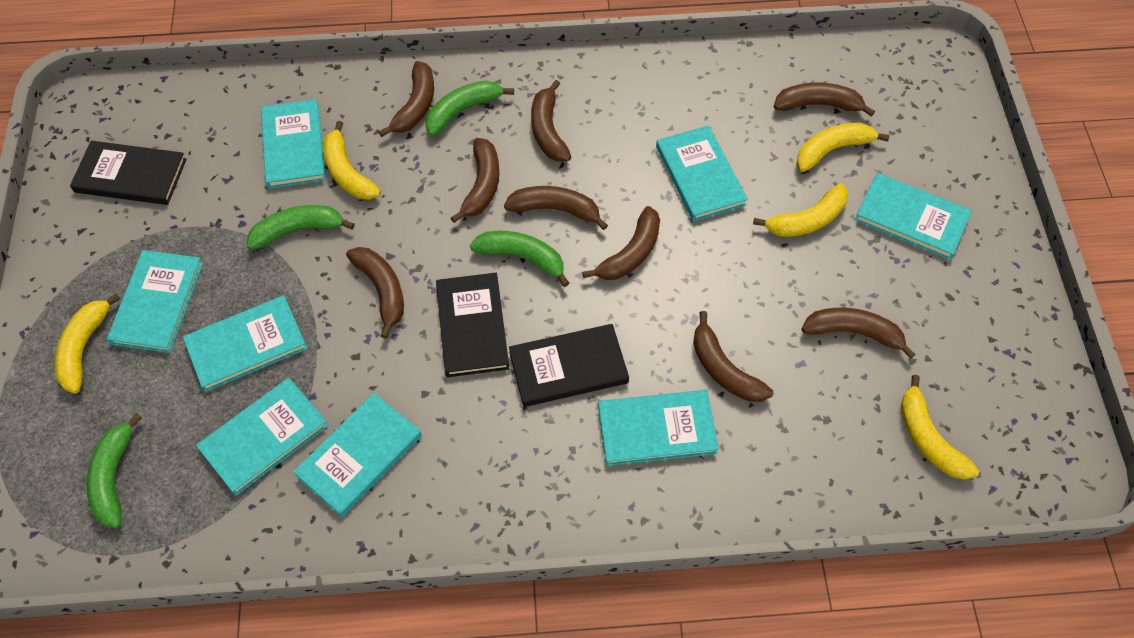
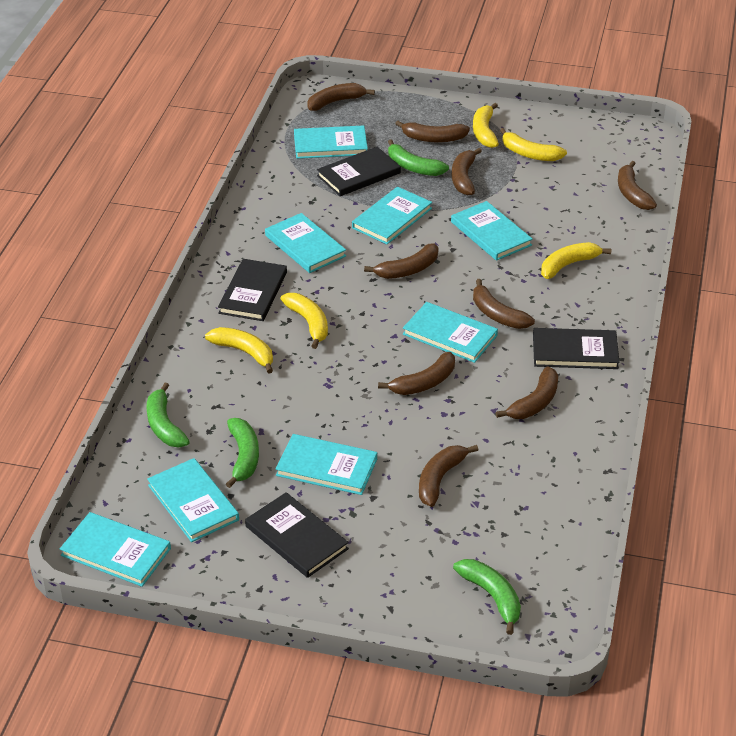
black book: 3 -> 4

